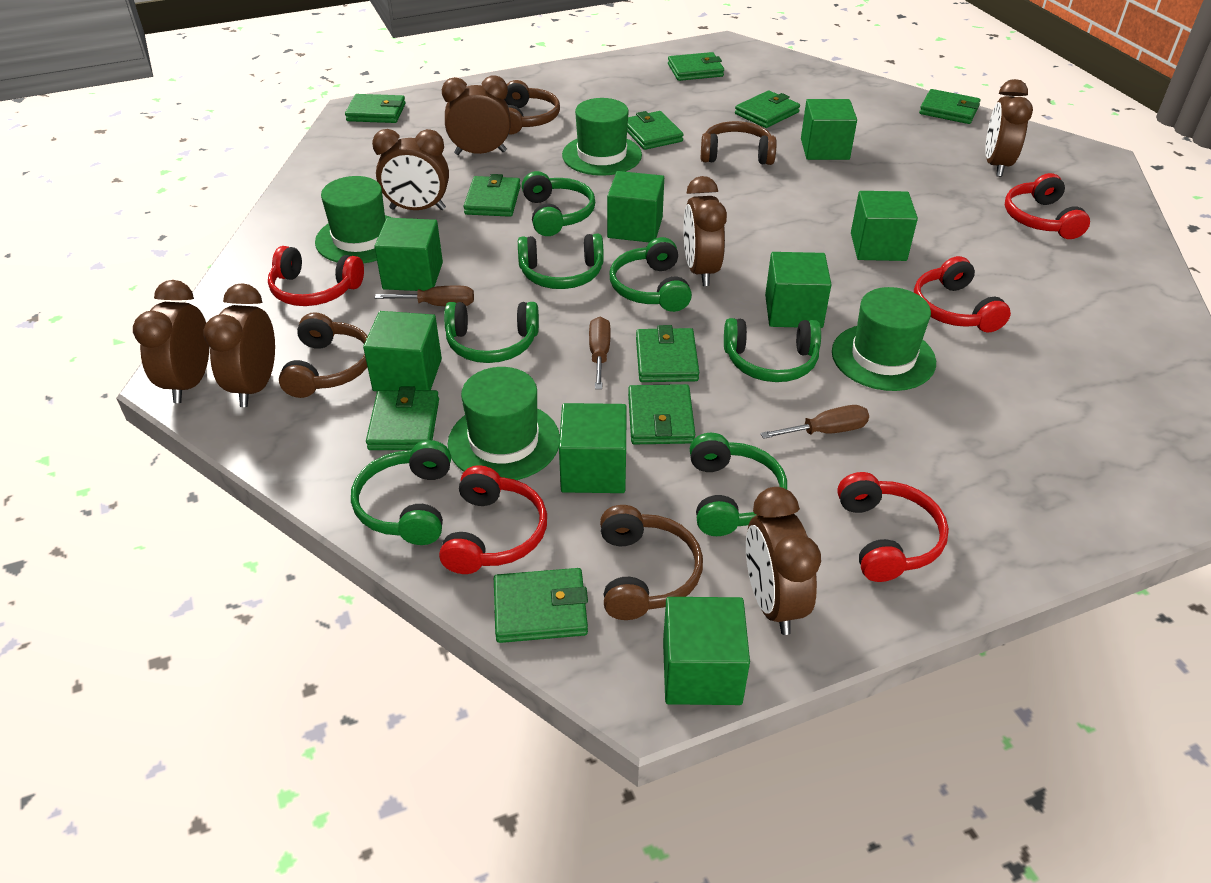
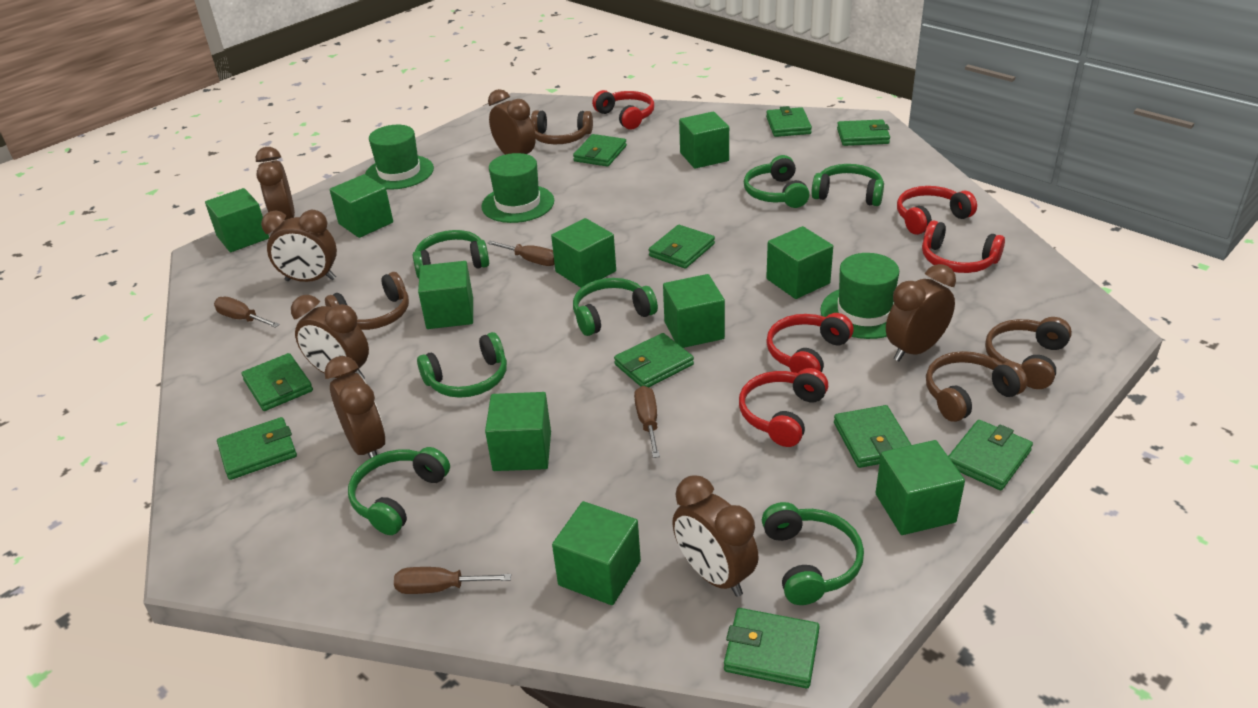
brown screwdriver: 3 -> 4
green cube: 8 -> 10
green hat: 4 -> 3

